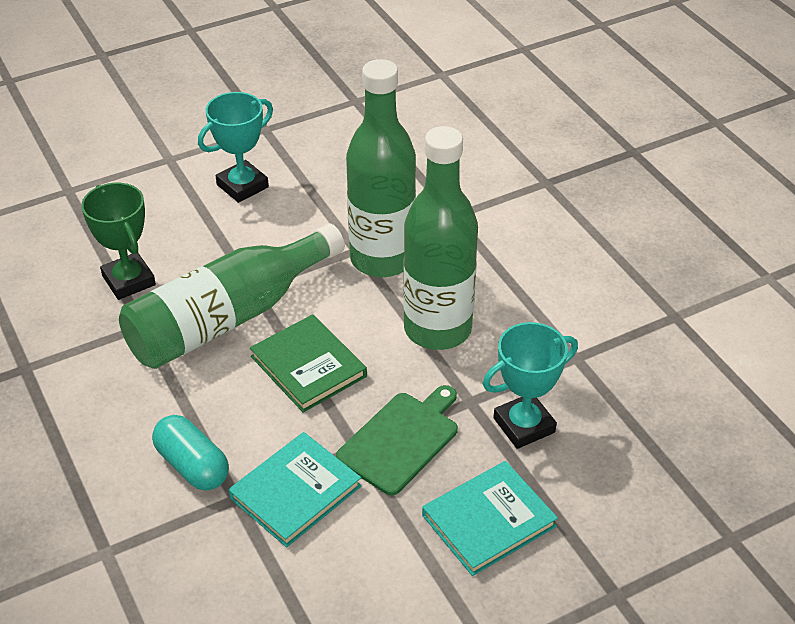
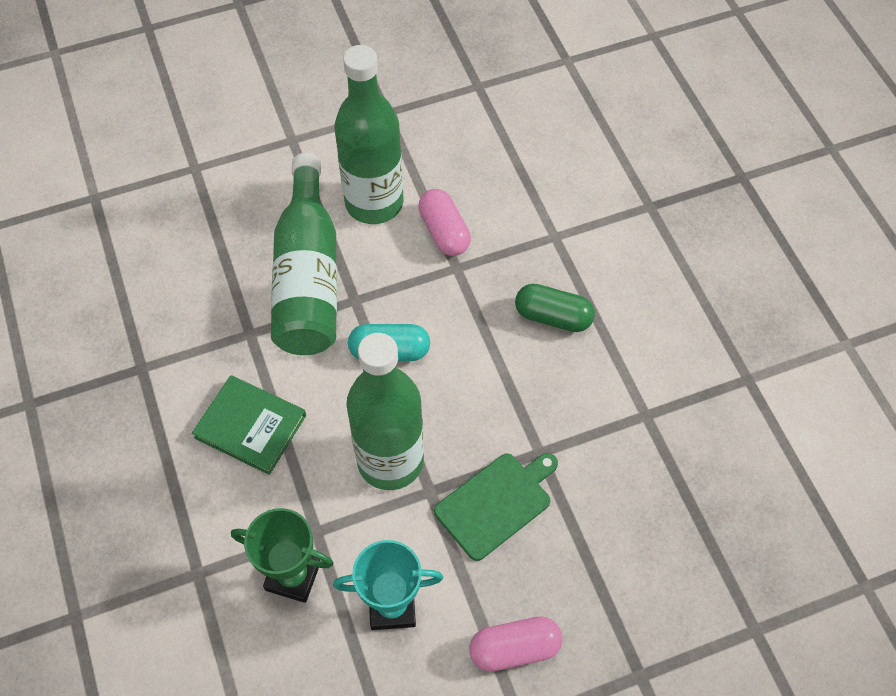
green capsule: 0 -> 1
pink capsule: 0 -> 2
turquoise book: 2 -> 0
turquoise trophy: 2 -> 1

